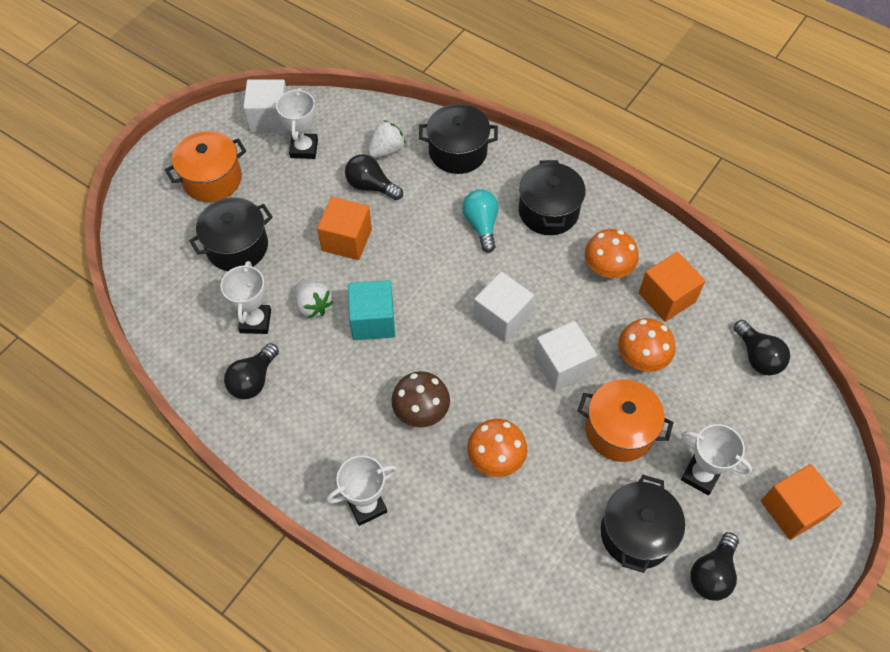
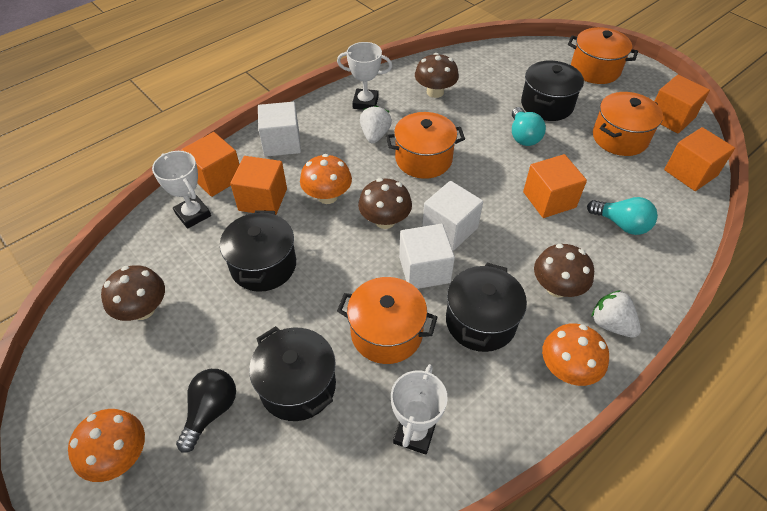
black light bulb: 4 -> 1
brown mushroom: 1 -> 4
orange cube: 3 -> 5
orange pot: 2 -> 4
turquoise cube: 1 -> 0
turquoise light bulb: 1 -> 2
white trophy: 4 -> 3

